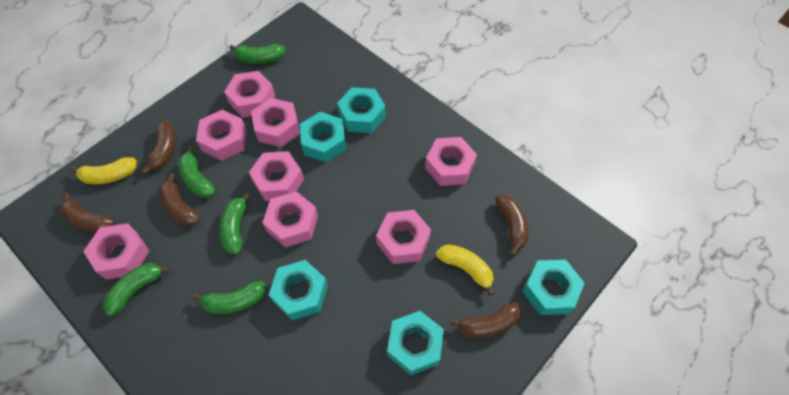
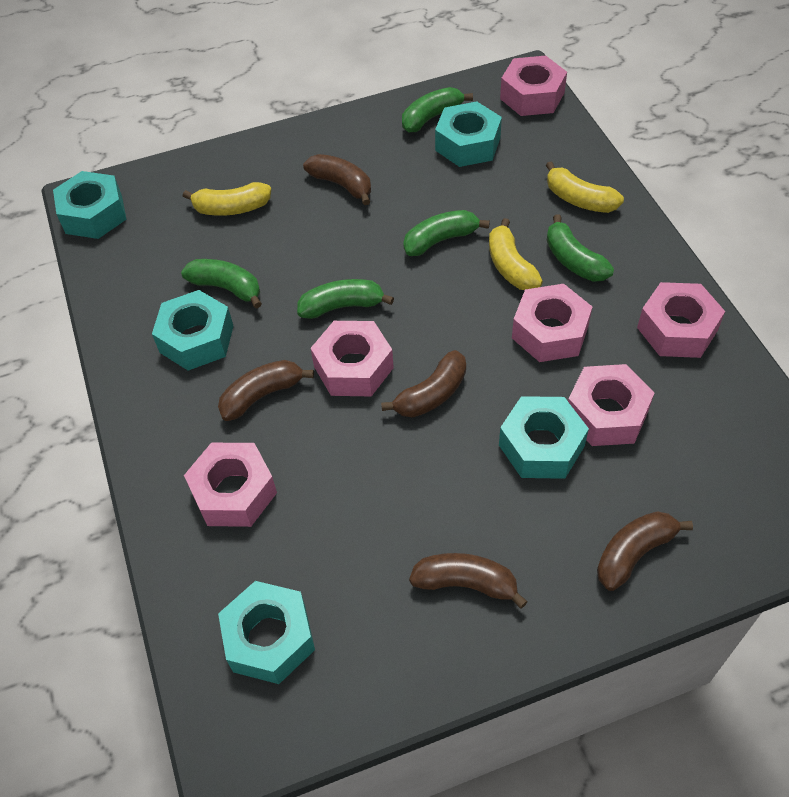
pink nut: 8 -> 6
yellow banana: 2 -> 3

